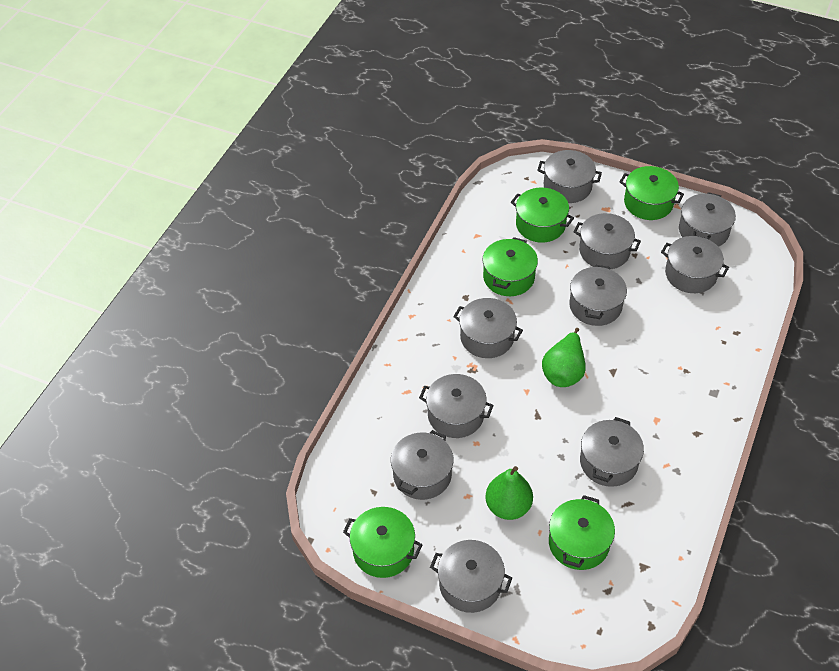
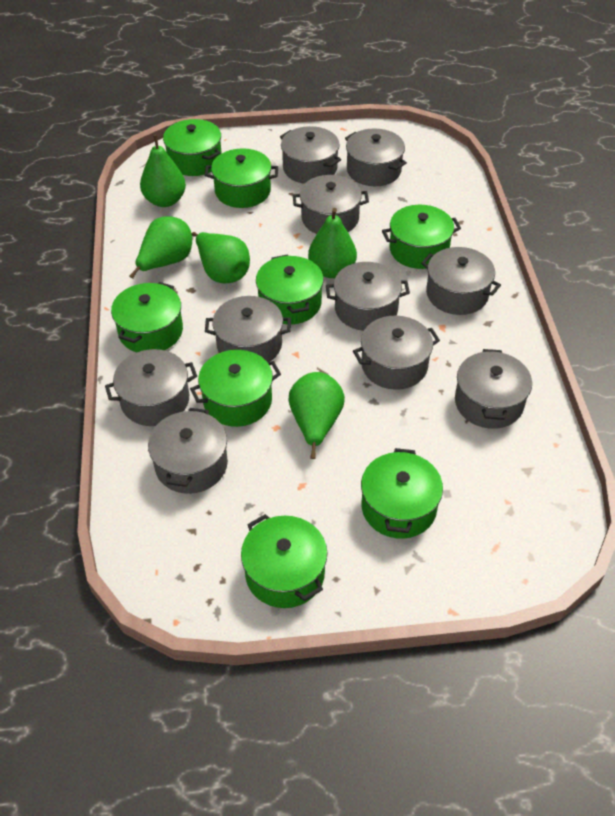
green pear: 2 -> 5
green pot: 5 -> 8

